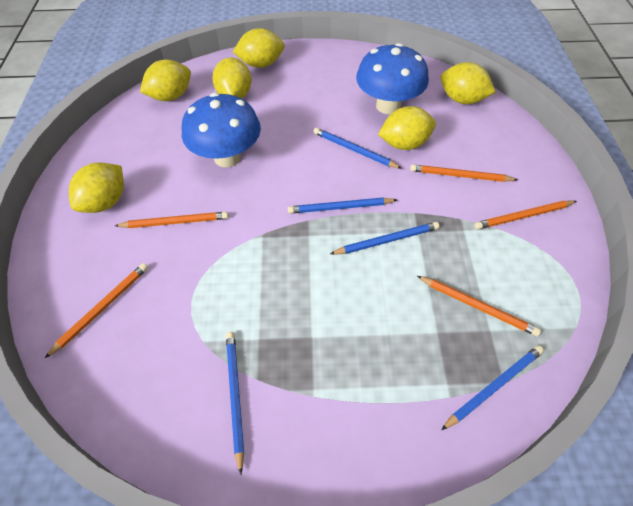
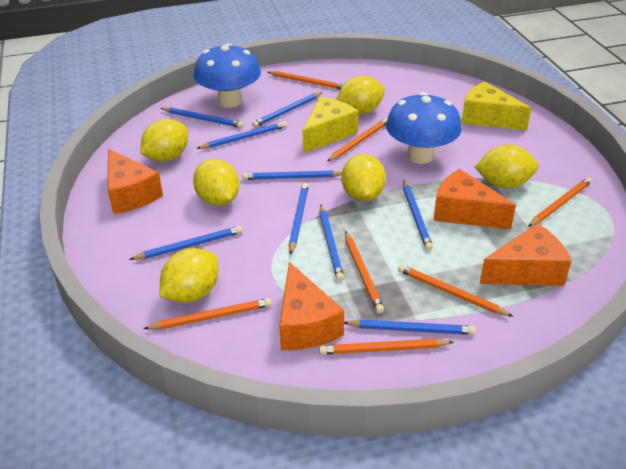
blue pencil: 5 -> 9
orange cheese: 0 -> 4
orange pencil: 5 -> 7
yellow cheese: 0 -> 2

